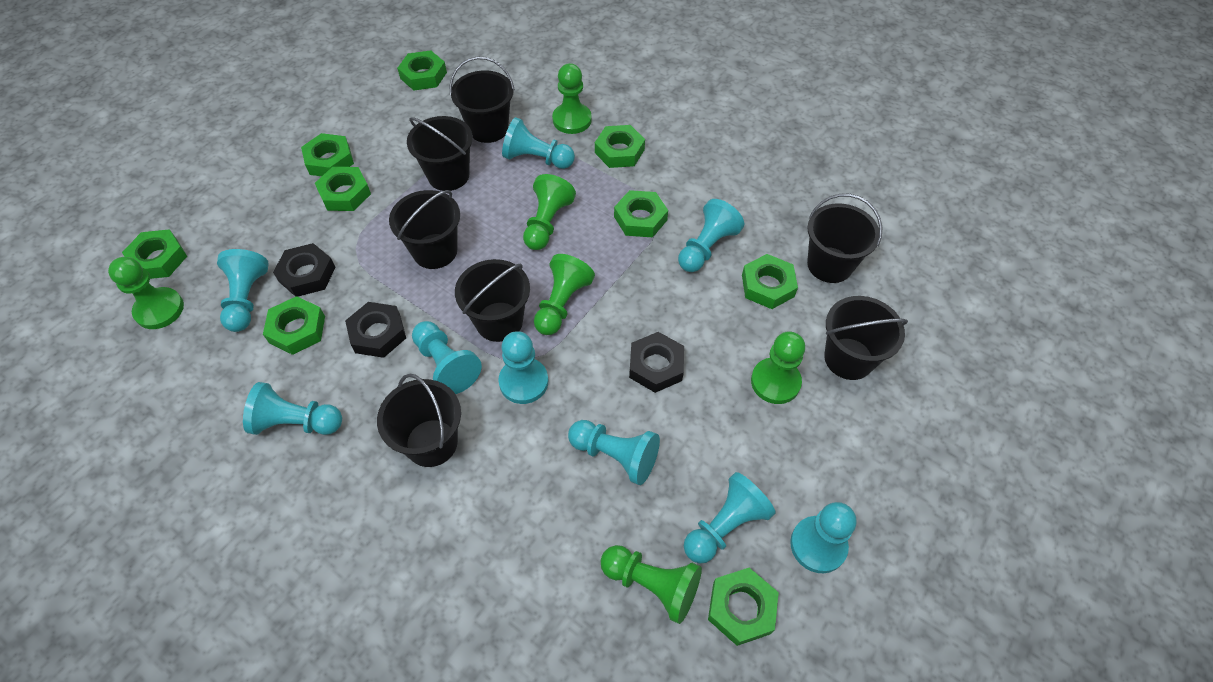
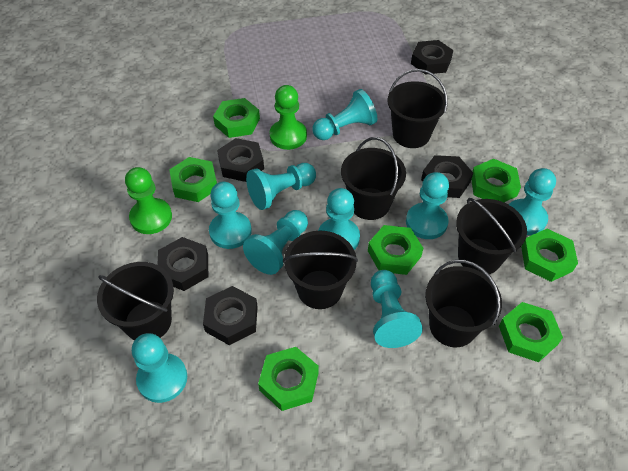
black bucket: 7 -> 6
black nut: 3 -> 5
green nut: 9 -> 7
green pawn: 6 -> 2

